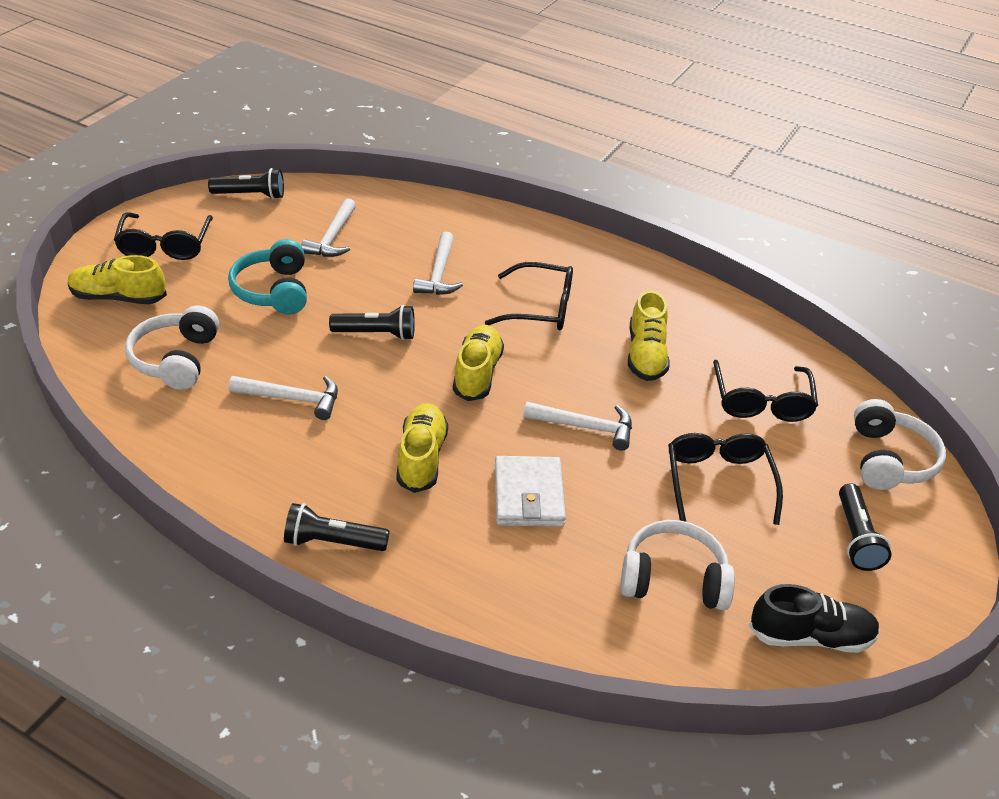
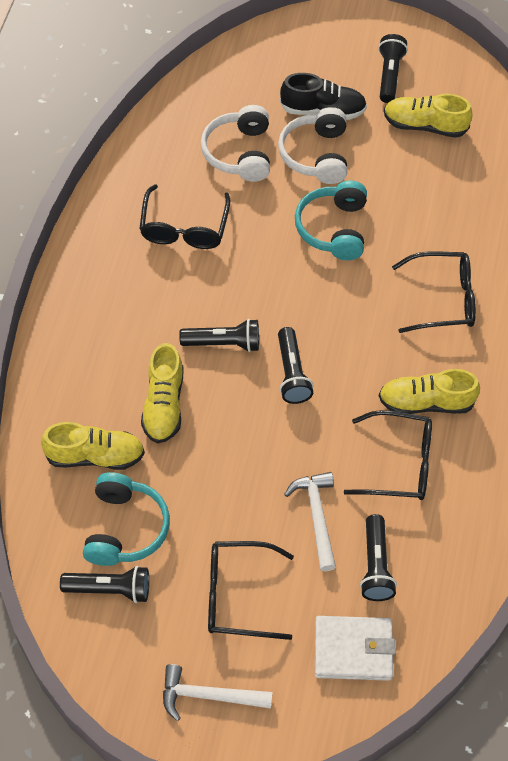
black flashlight: 4 -> 5
turquoise headphones: 1 -> 2
white hammer: 4 -> 2
white headphones: 3 -> 2

